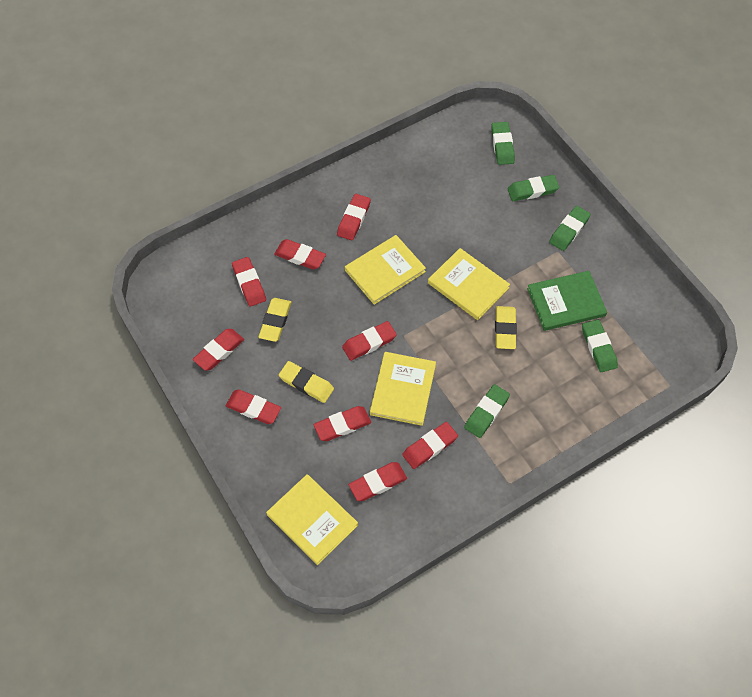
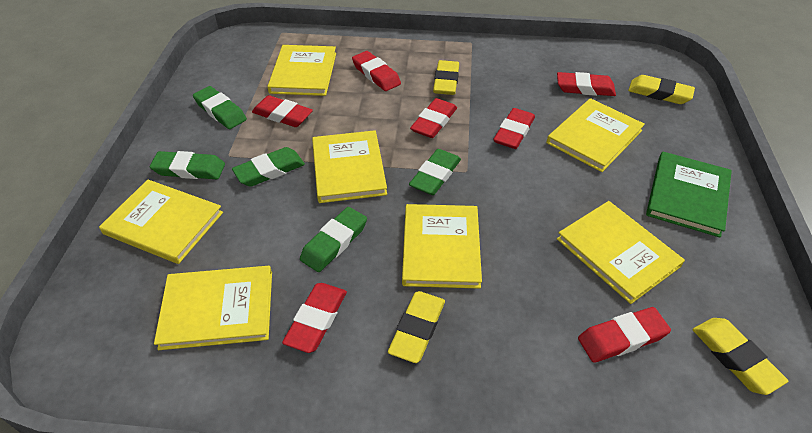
red eraser: 9 -> 7
yellow book: 4 -> 7
yellow eraser: 3 -> 4

